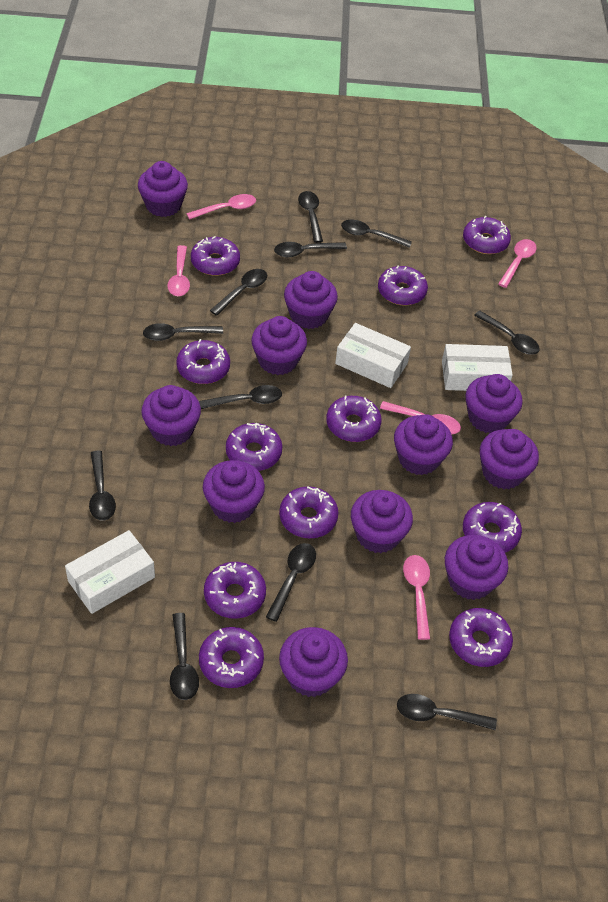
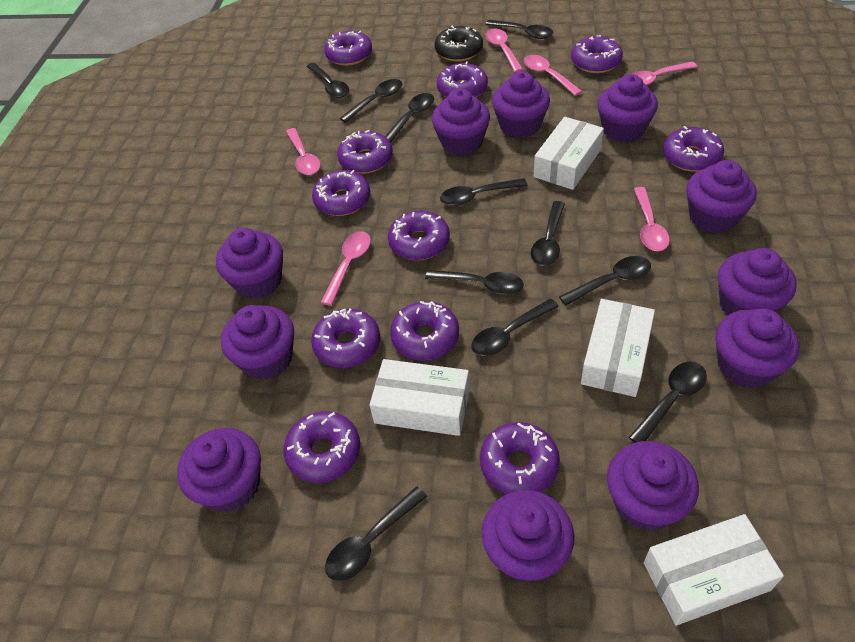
black donut: 0 -> 1
pink spoon: 5 -> 6
white box: 3 -> 4

